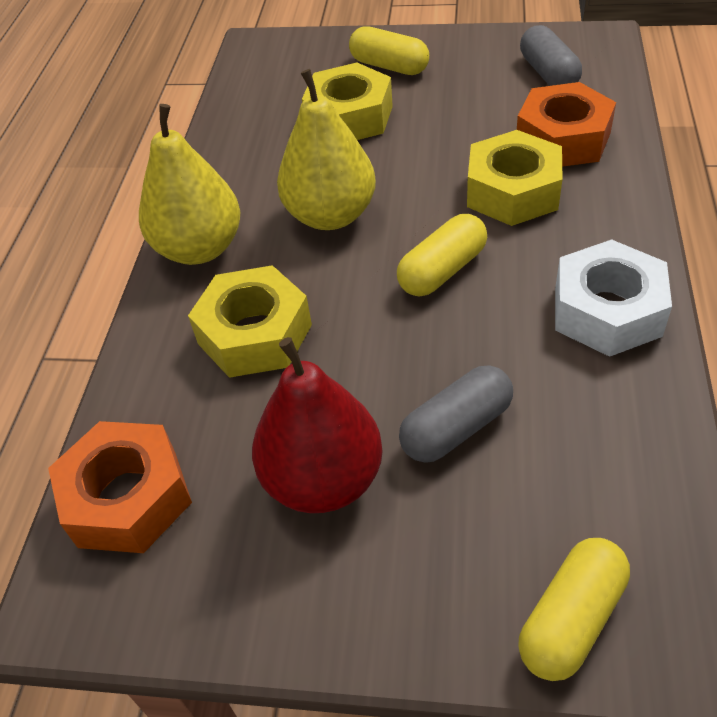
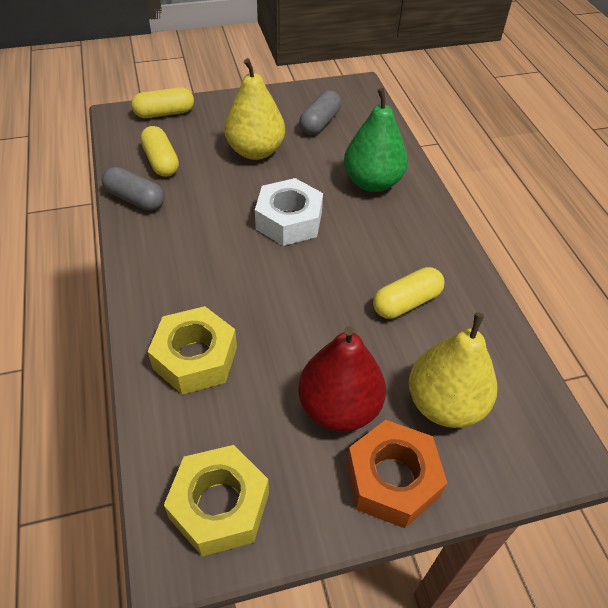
green pear: 0 -> 1
orange nut: 2 -> 1
yellow nut: 3 -> 2

